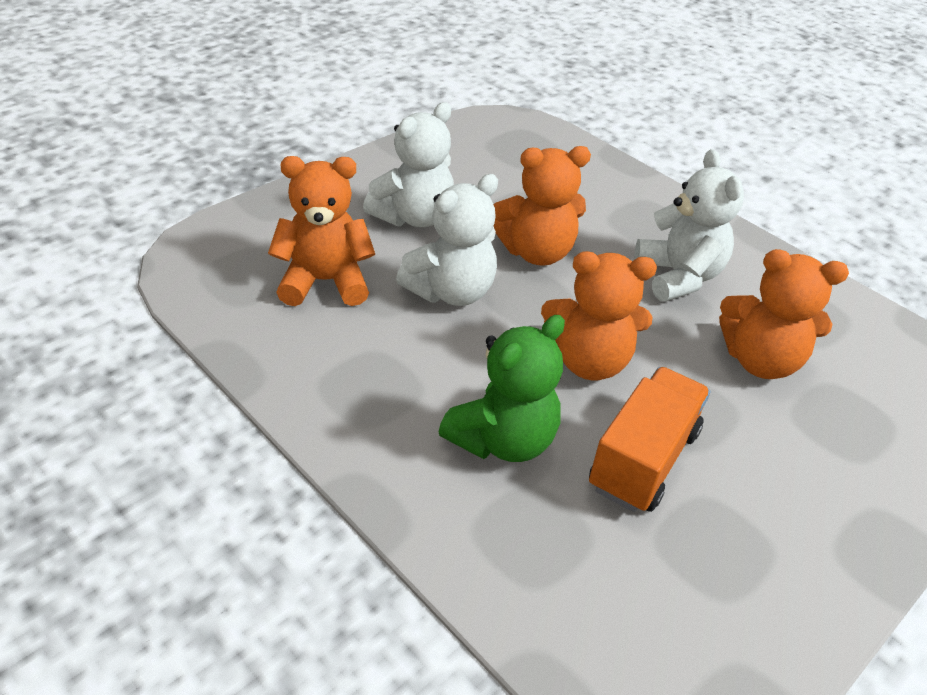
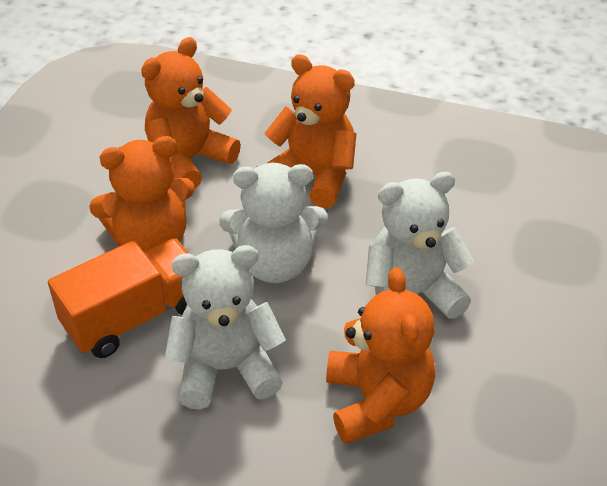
green teddy bear: 1 -> 0

